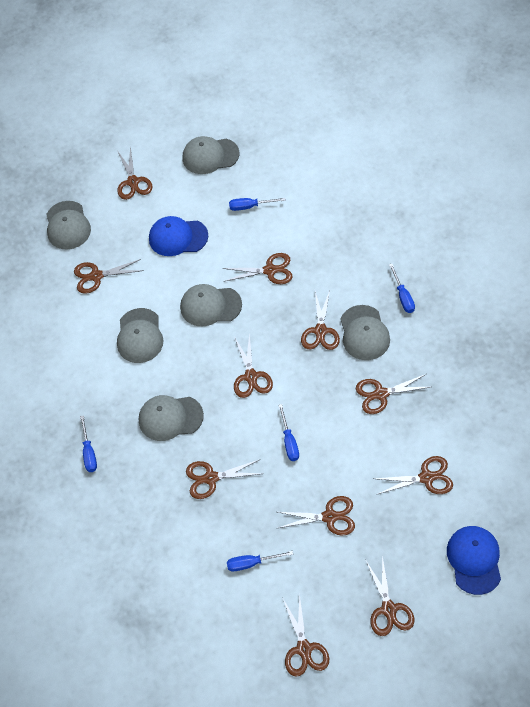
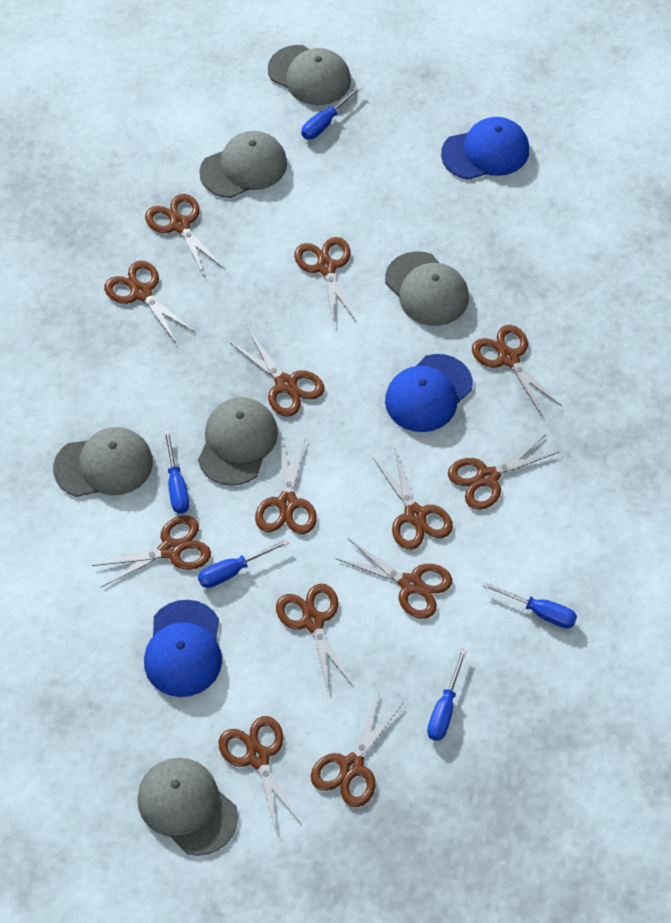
blue cap: 2 -> 3
brown scissors: 11 -> 13

